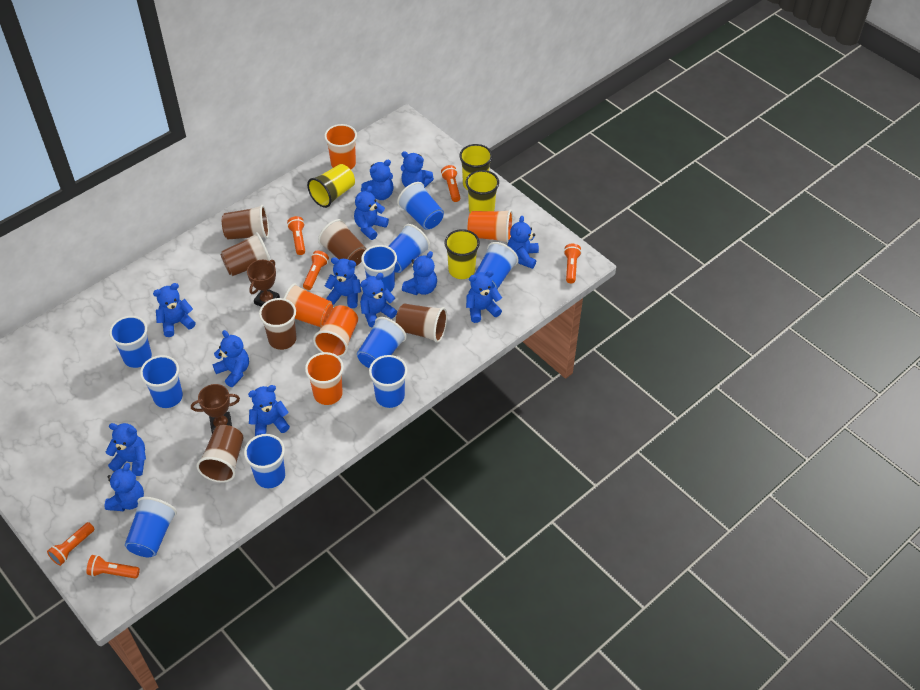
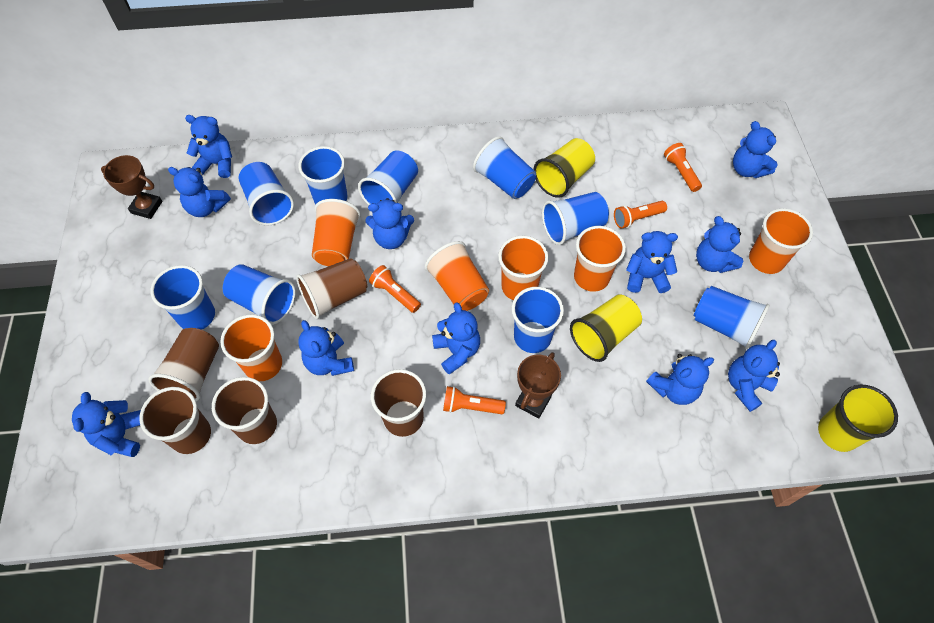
blue cup: 10 -> 9
blue teddy bear: 13 -> 11
brown cup: 6 -> 5
orange cup: 5 -> 6
orange flashlight: 6 -> 4
yellow cup: 4 -> 3

